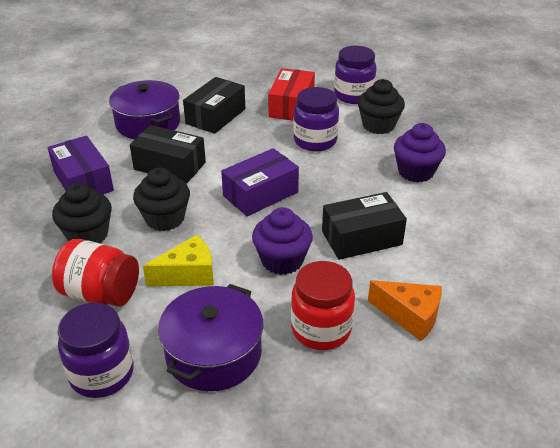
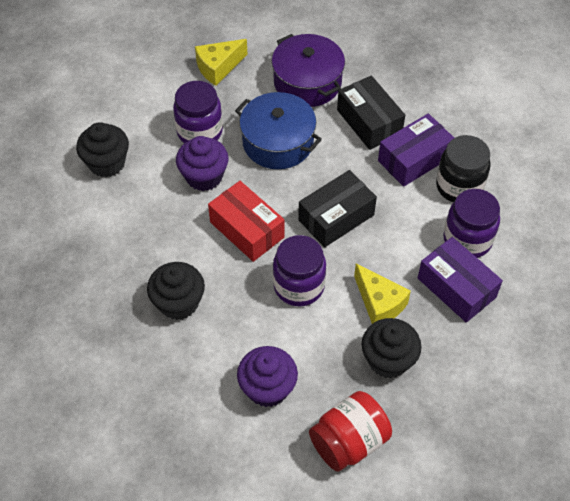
black box: 3 -> 2
black jar: 0 -> 1
blue pot: 0 -> 1
orange cheese: 1 -> 0
purple pot: 2 -> 1
red jar: 2 -> 1
yellow cheese: 1 -> 2

